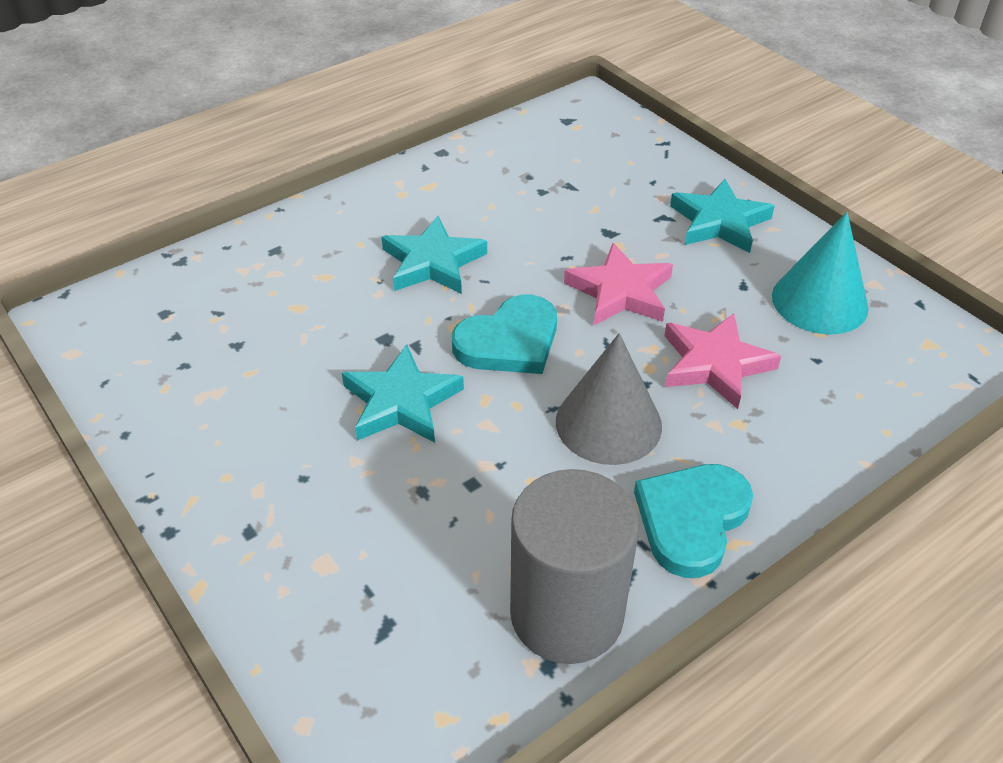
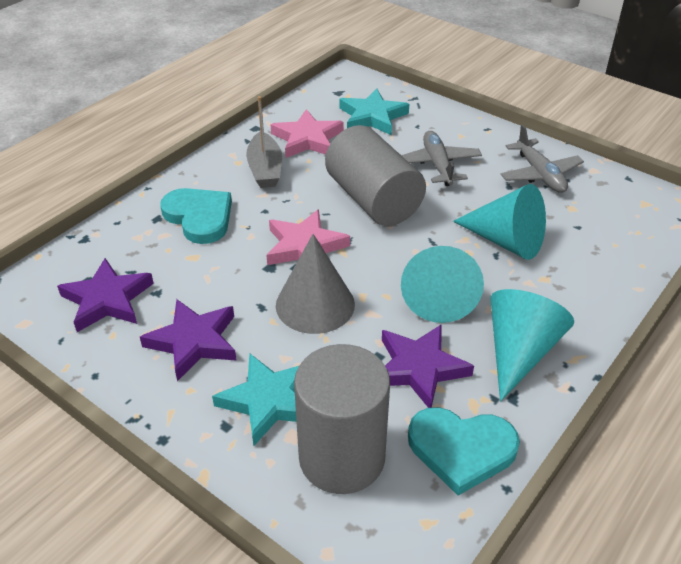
grey boat: 0 -> 1
grey cylinder: 1 -> 2
grey plane: 0 -> 2
purple star: 0 -> 3
turquoise cone: 1 -> 3
turquoise star: 3 -> 2

